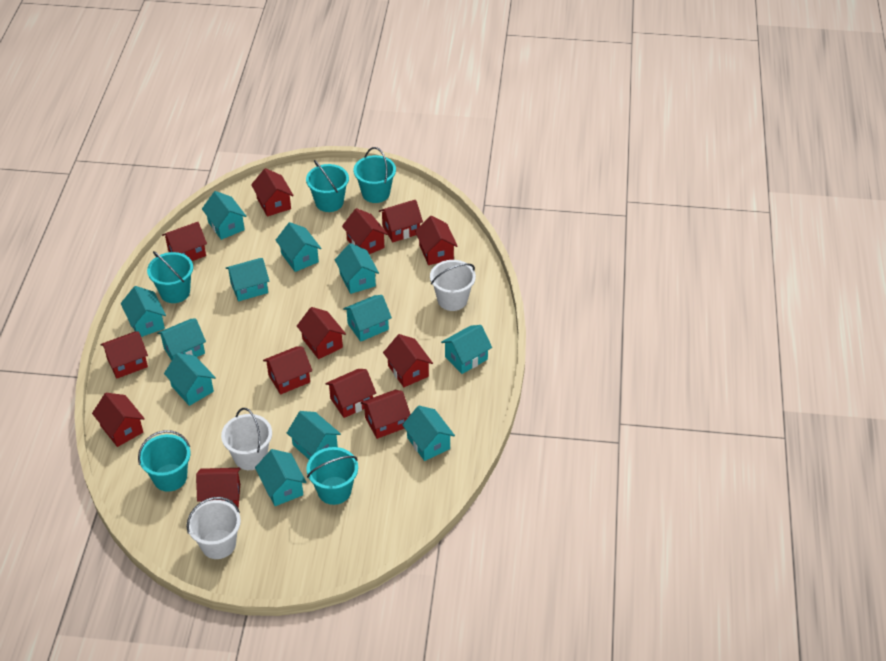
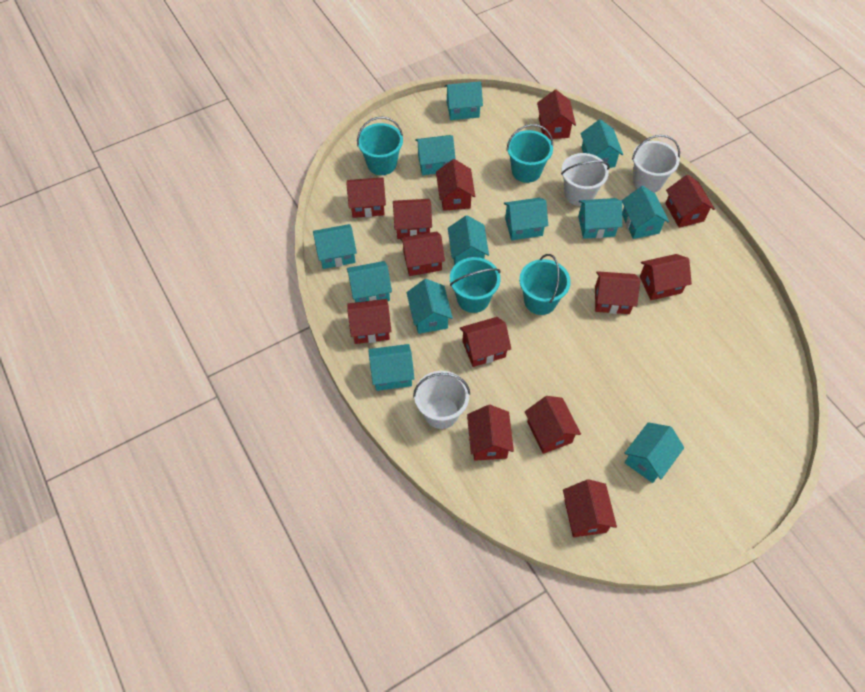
turquoise bucket: 5 -> 4

